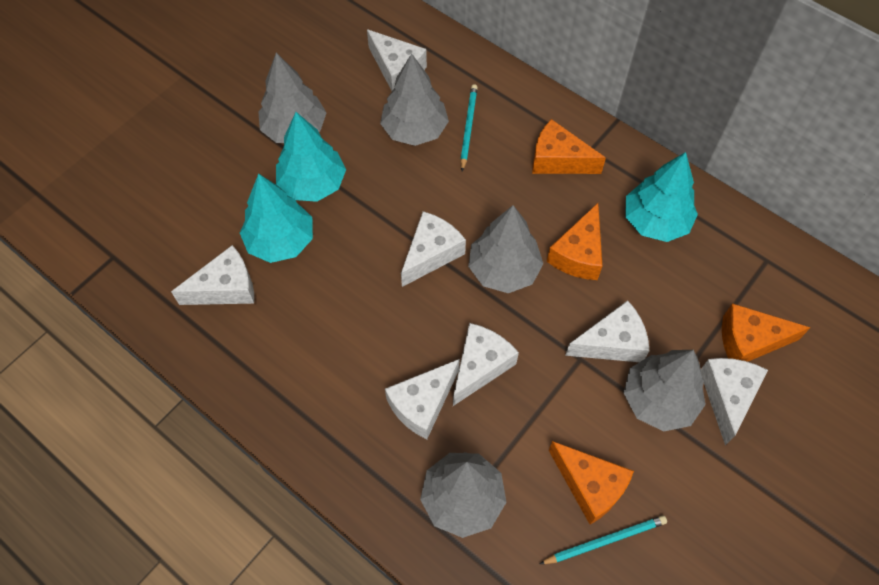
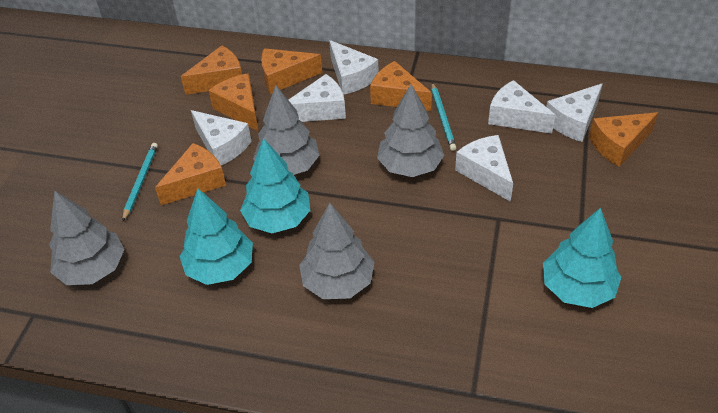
grey tree: 5 -> 4
orange cheese: 4 -> 6
white cheese: 7 -> 6

